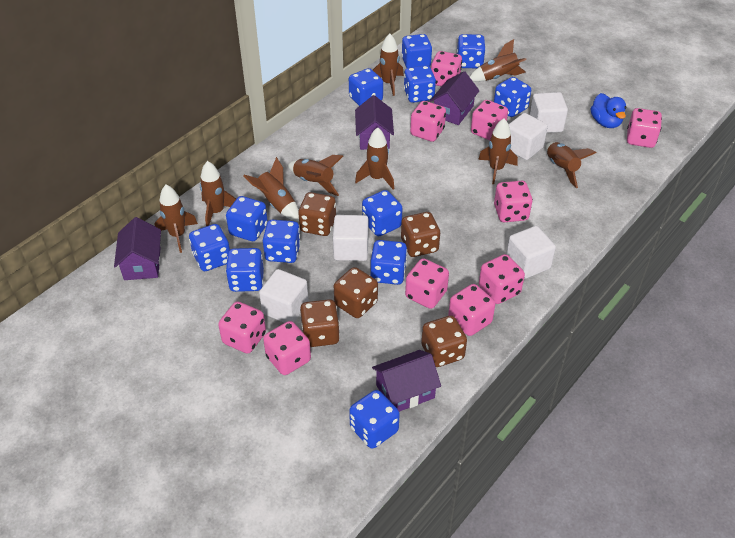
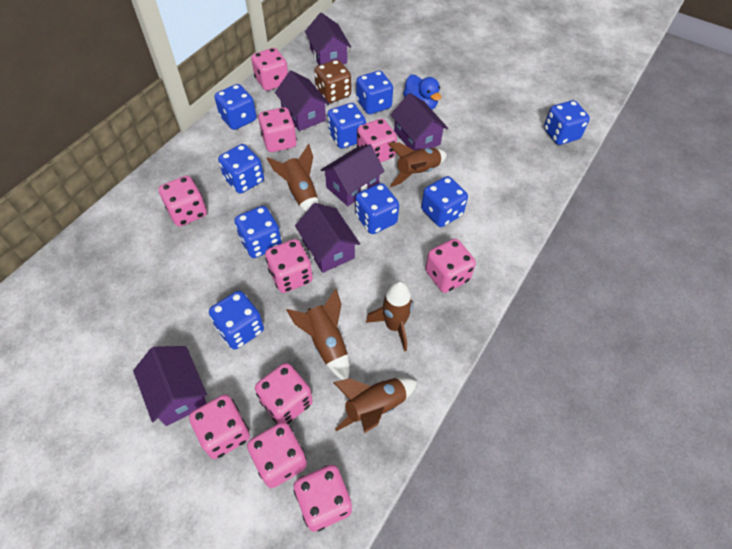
blue dice: 12 -> 9
brown dice: 5 -> 1
brown rocket: 9 -> 5
purple house: 4 -> 6
white cube: 5 -> 0

